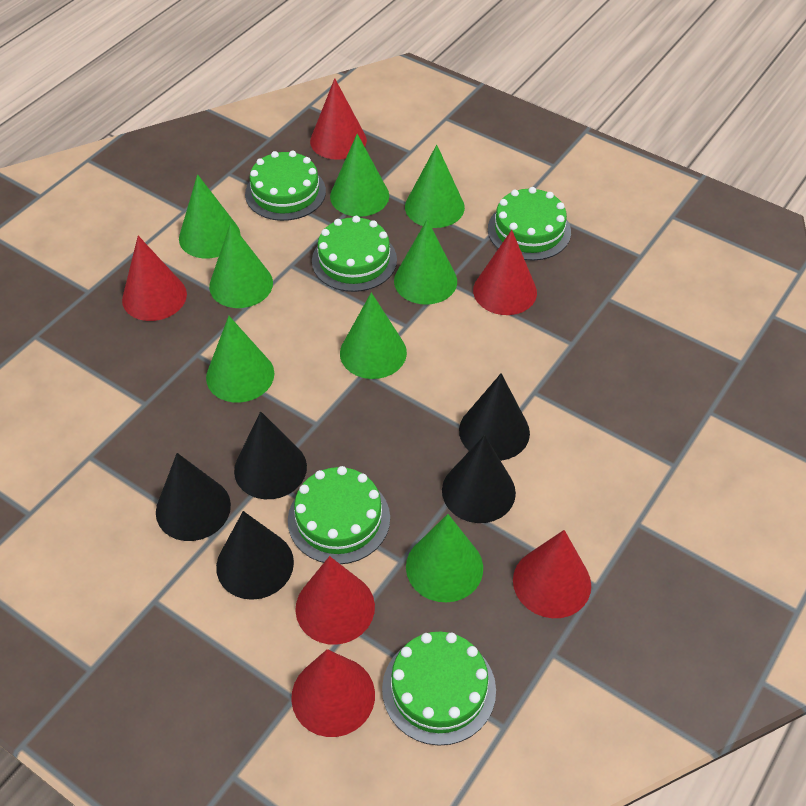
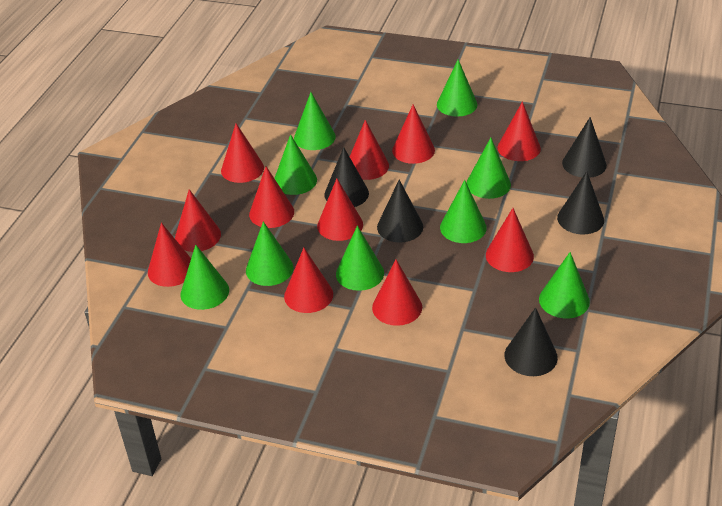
green cake: 5 -> 0
green cone: 8 -> 9
red cone: 6 -> 11

